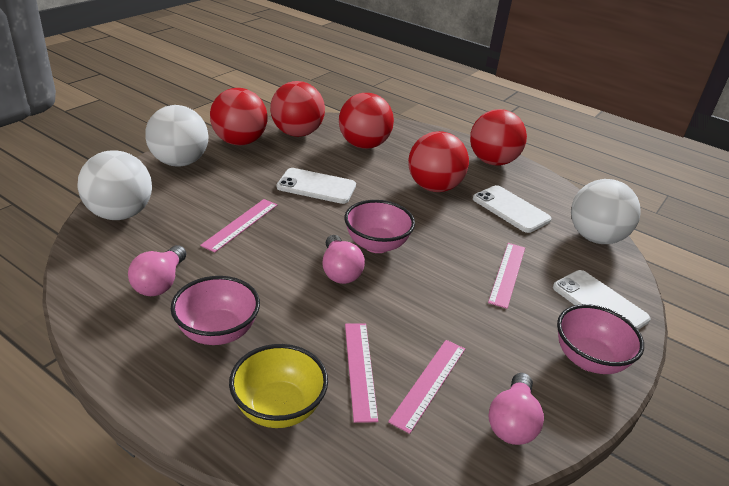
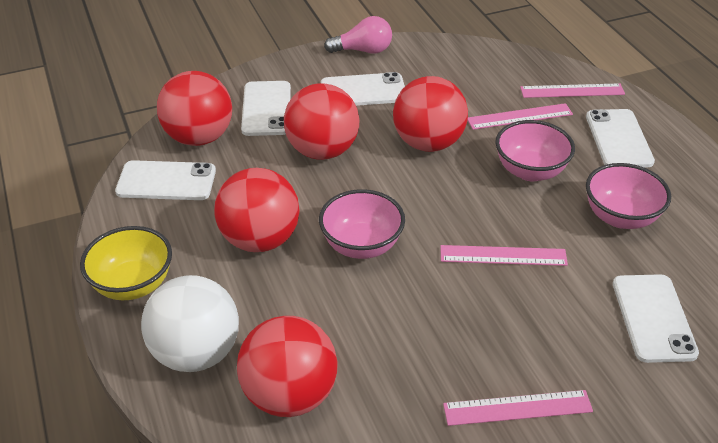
pink light bulb: 3 -> 1
white ball: 3 -> 1
white phone: 3 -> 5

